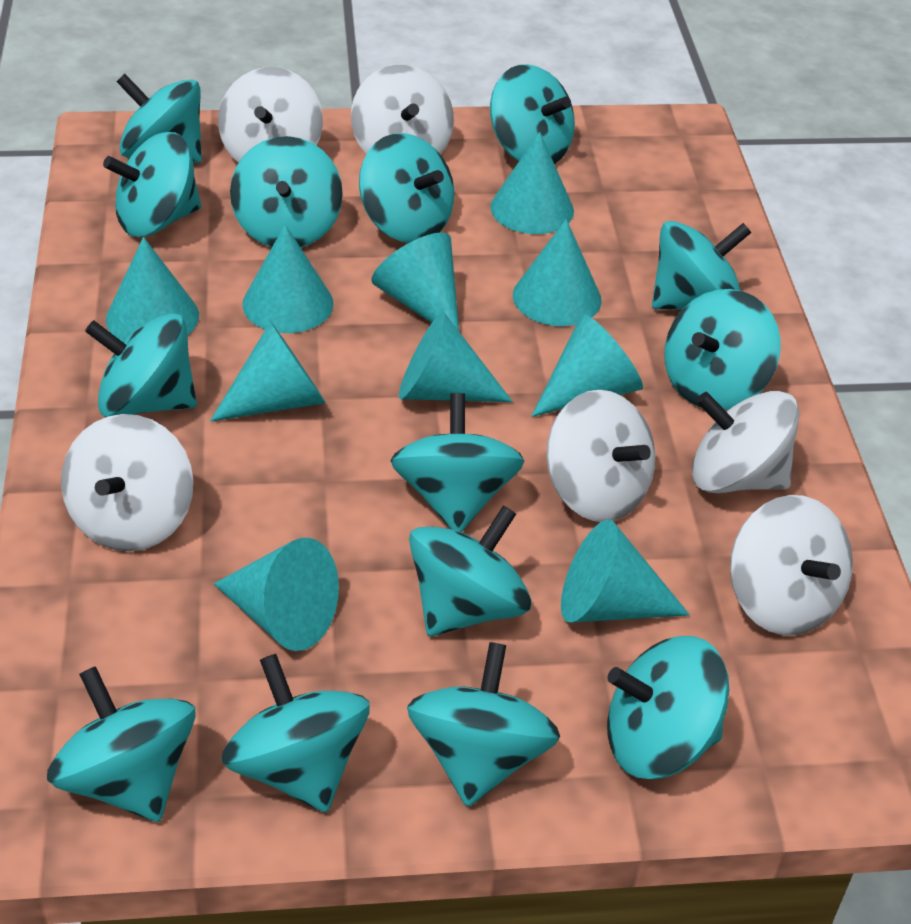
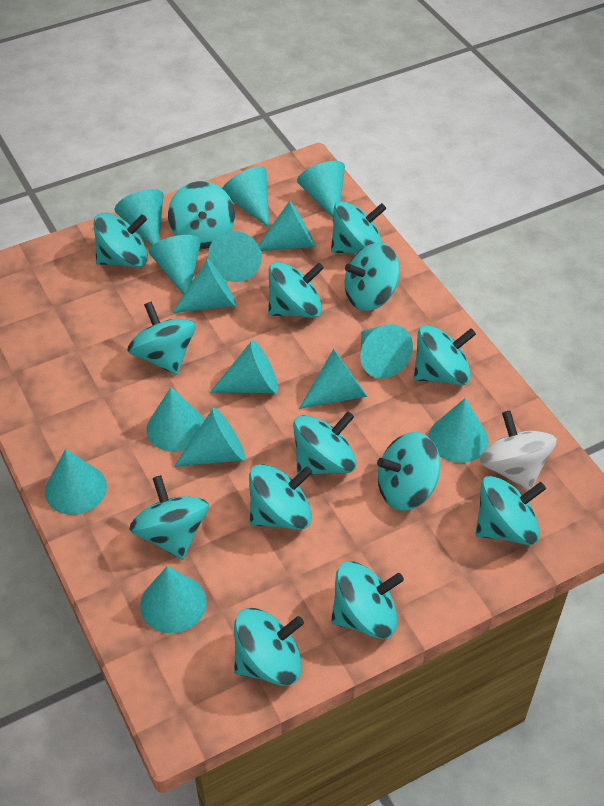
turquoise cone: 10 -> 15
white spinning top: 6 -> 1

